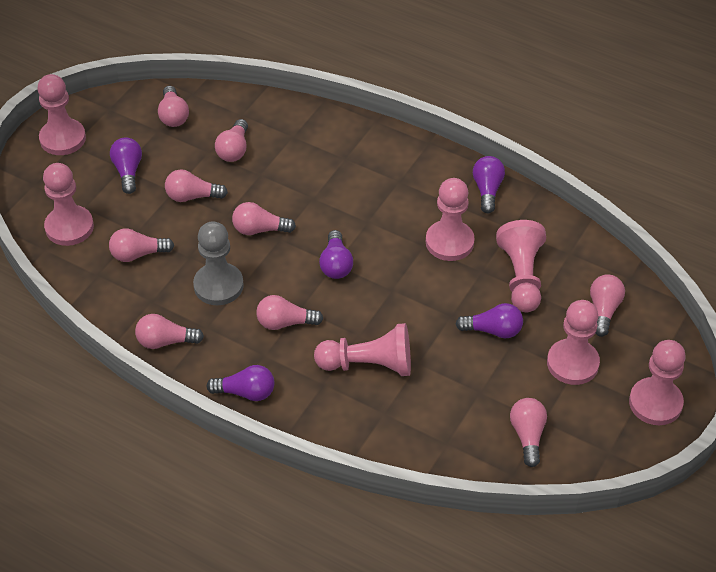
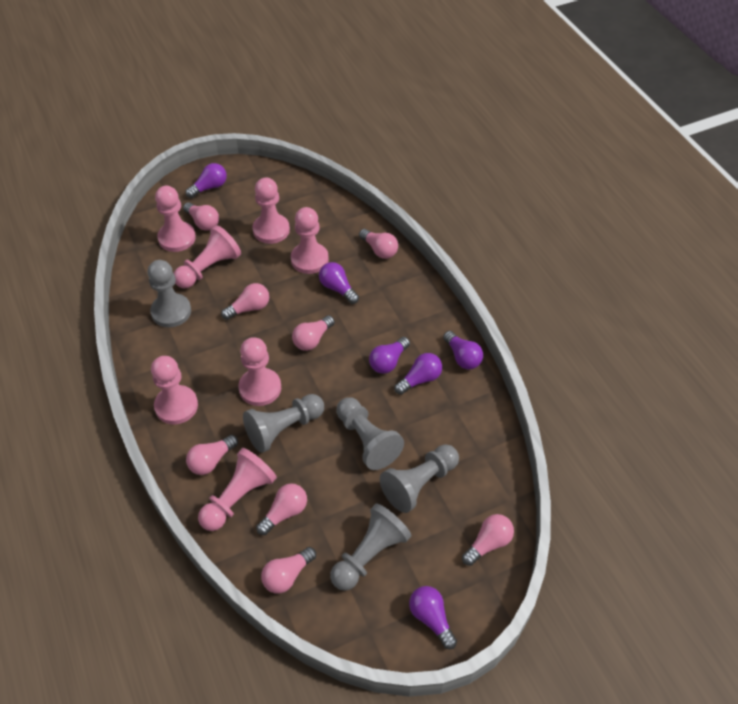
grey pawn: 1 -> 5
pink light bulb: 9 -> 8
purple light bulb: 5 -> 6

